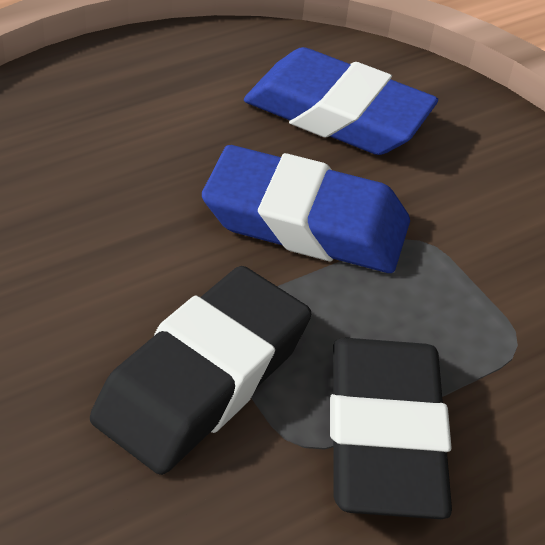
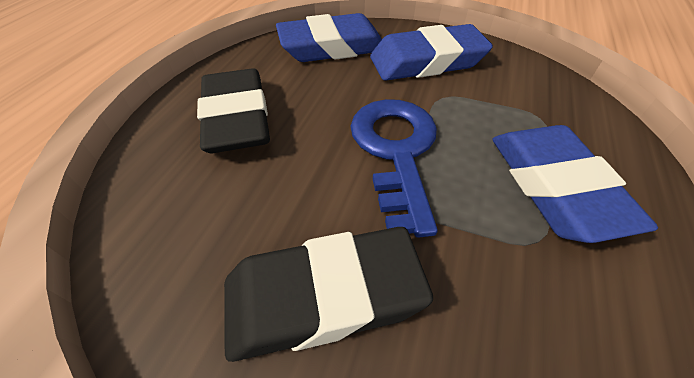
blue eraser: 2 -> 3
blue key: 0 -> 1

